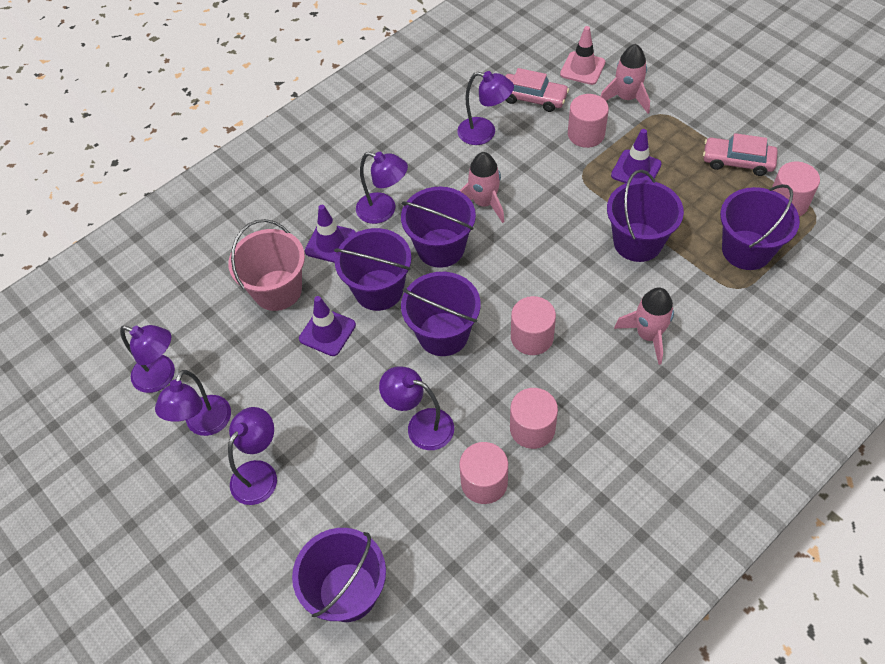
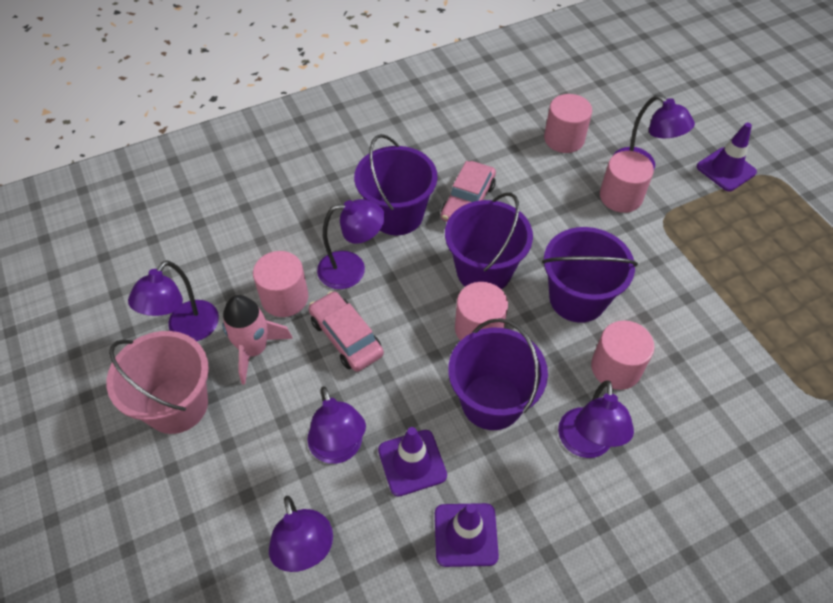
pink rocket: 3 -> 1
pink traffic cone: 1 -> 0
purple bucket: 6 -> 4

